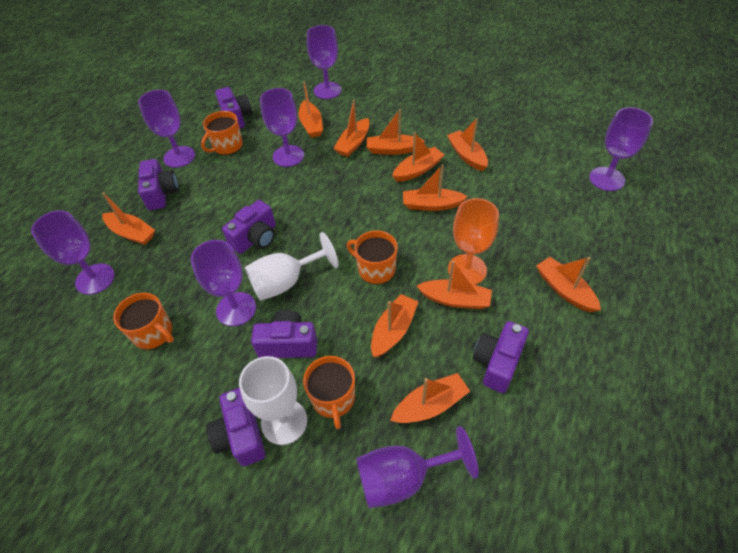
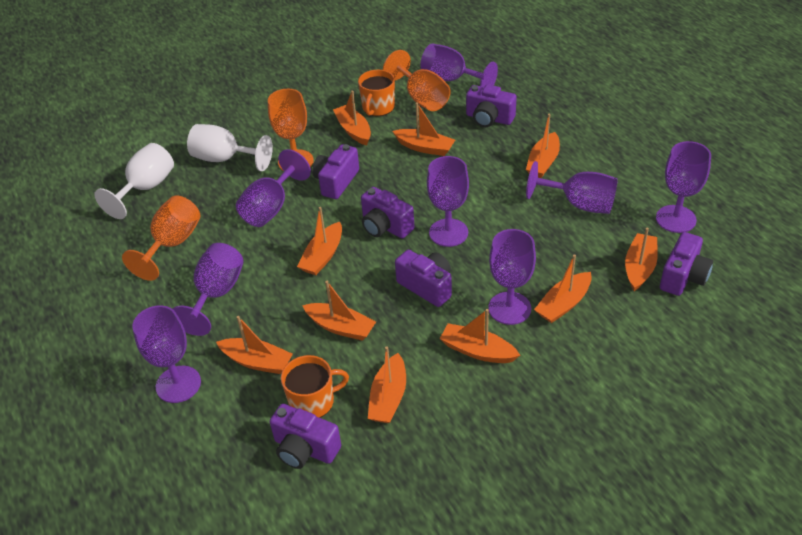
orange boat: 11 -> 10
orange goblet: 1 -> 3
orange mug: 4 -> 2
purple goblet: 7 -> 8

